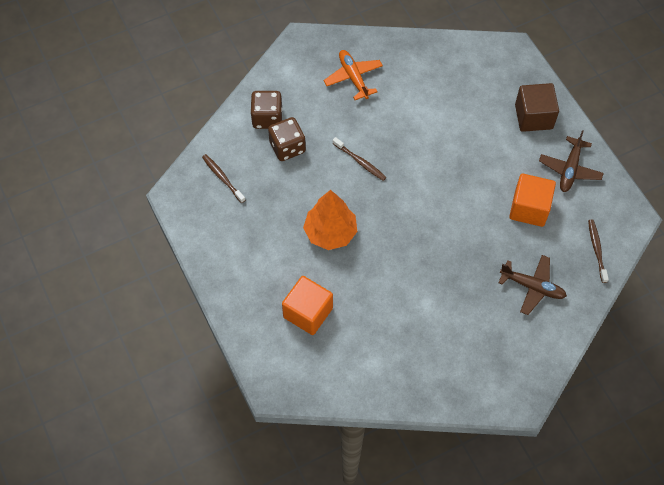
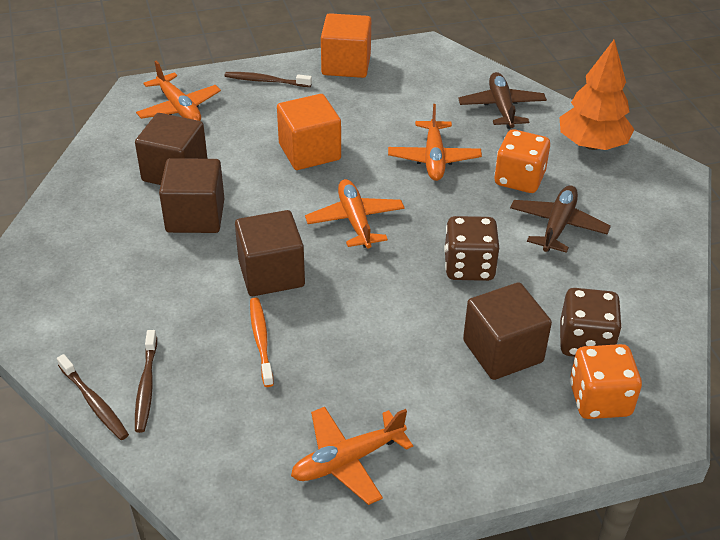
brown cube: 1 -> 4
orange dice: 0 -> 2
orange plane: 1 -> 4
orange toothbrush: 0 -> 1

